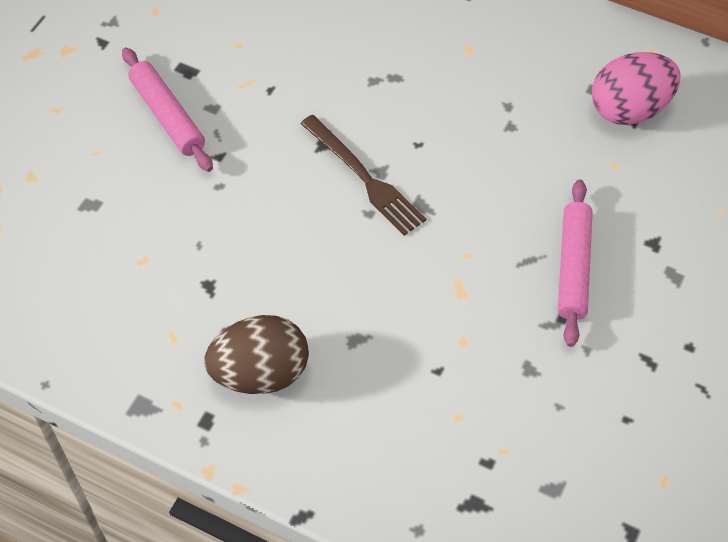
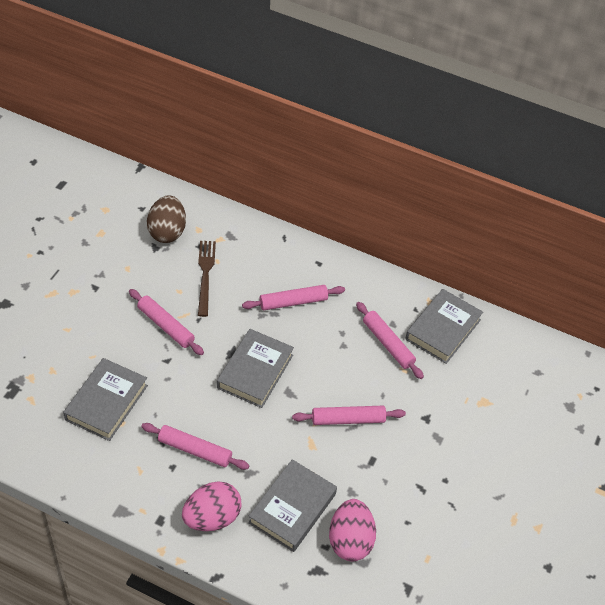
grey book: 0 -> 4
pink egg: 1 -> 2
pink rolling pin: 2 -> 5

